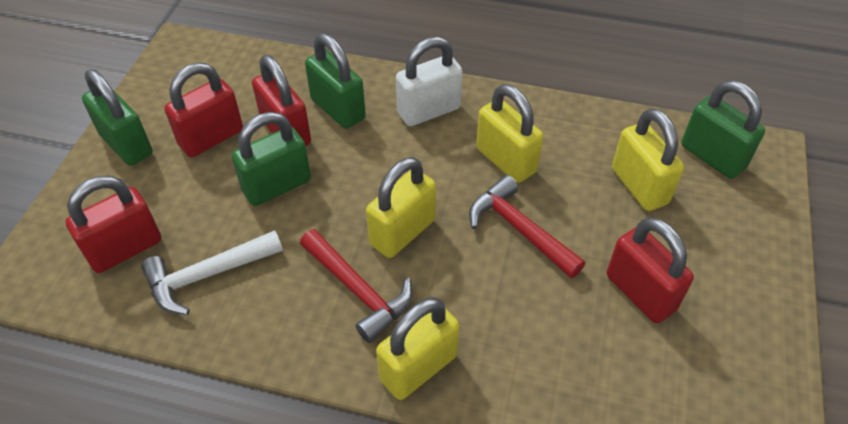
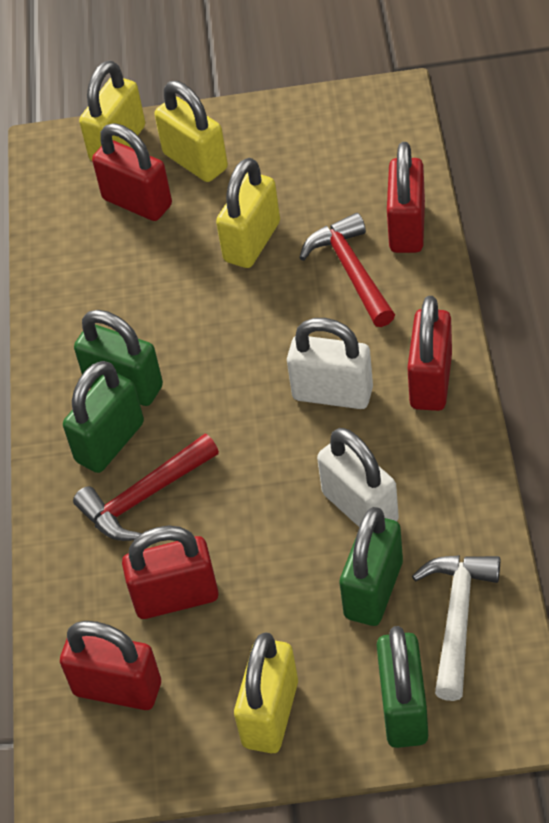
red padlock: 4 -> 5
white padlock: 1 -> 2

